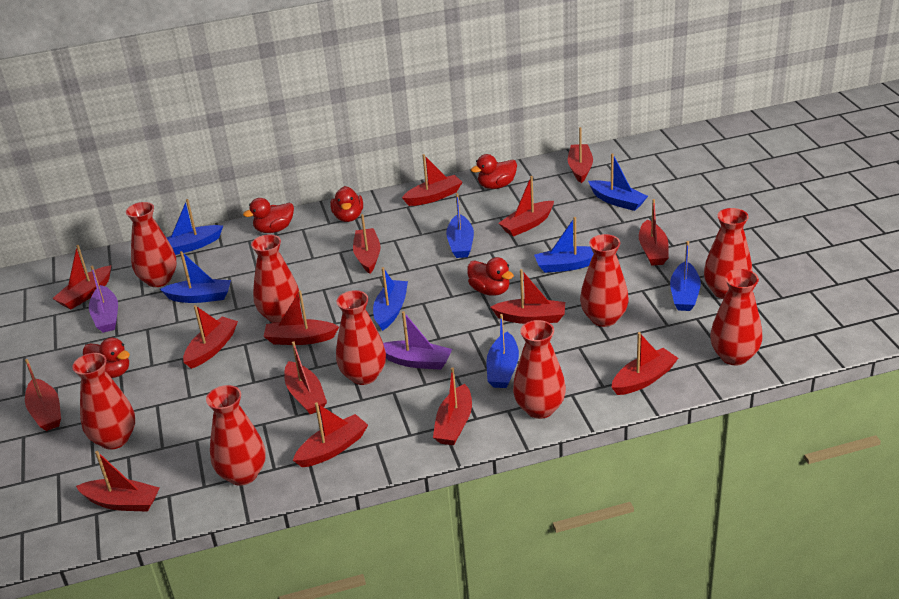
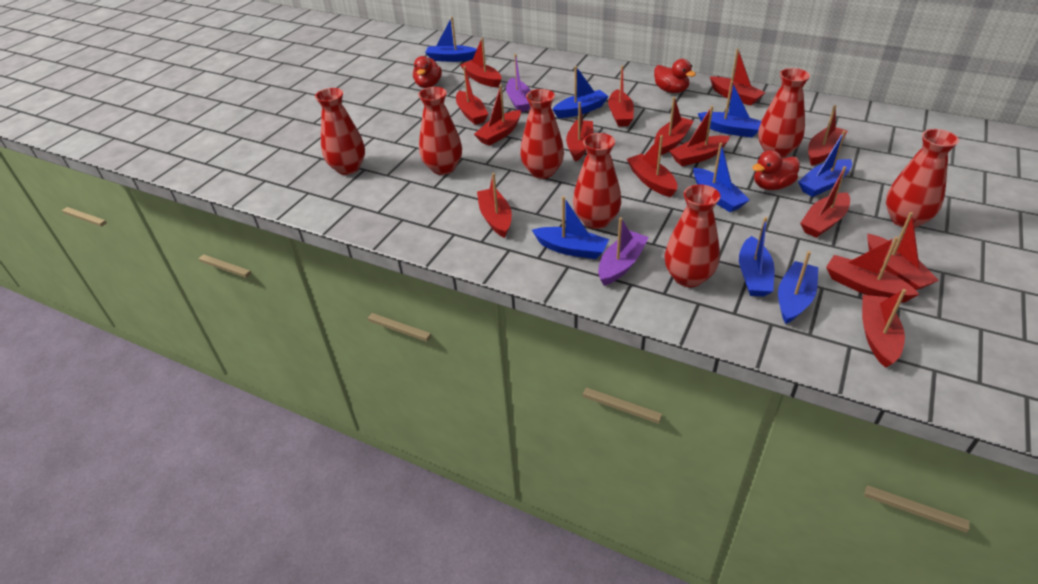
red duck: 5 -> 3
red vase: 9 -> 7

